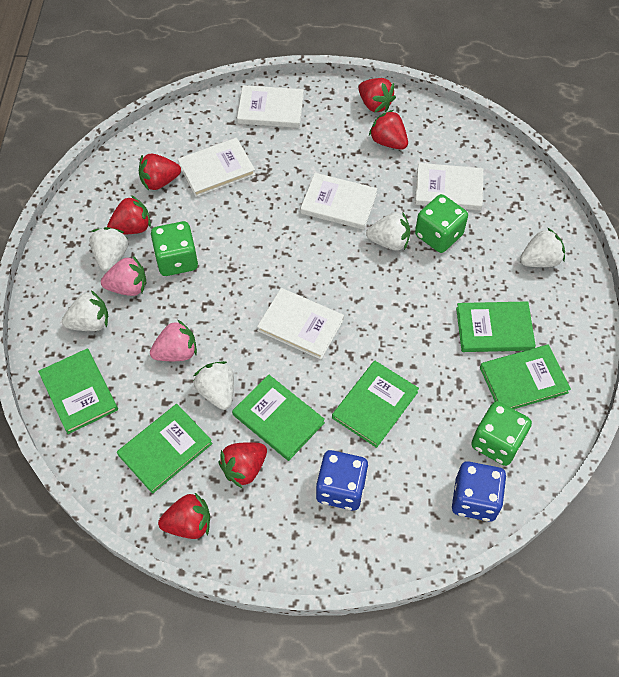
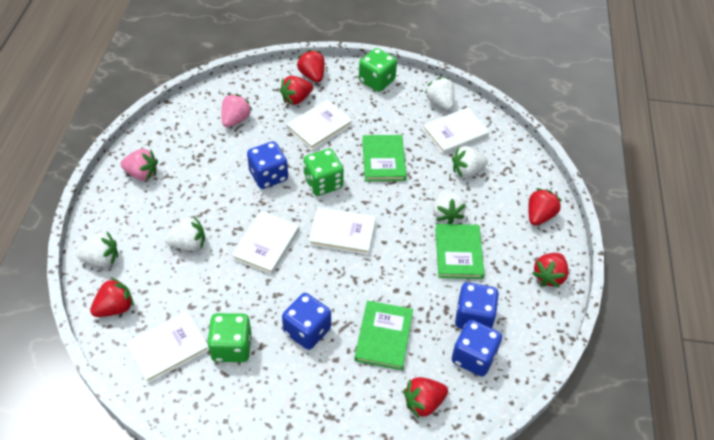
blue dice: 2 -> 4
green book: 6 -> 3

